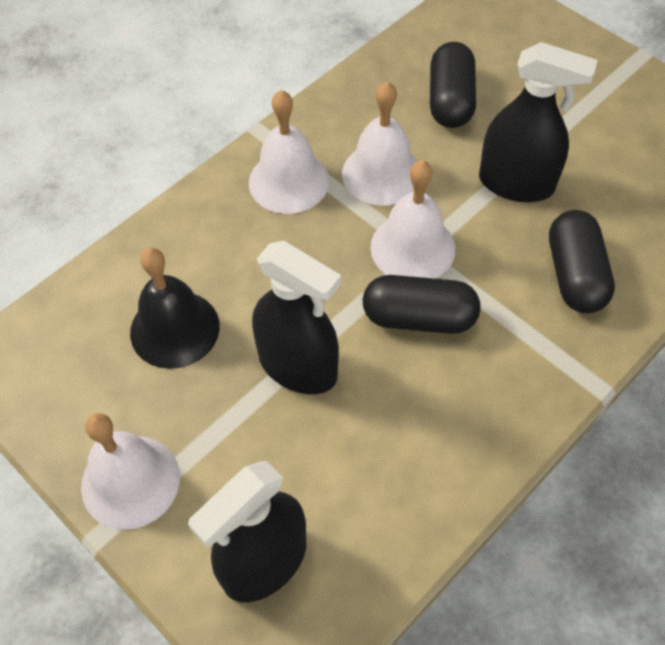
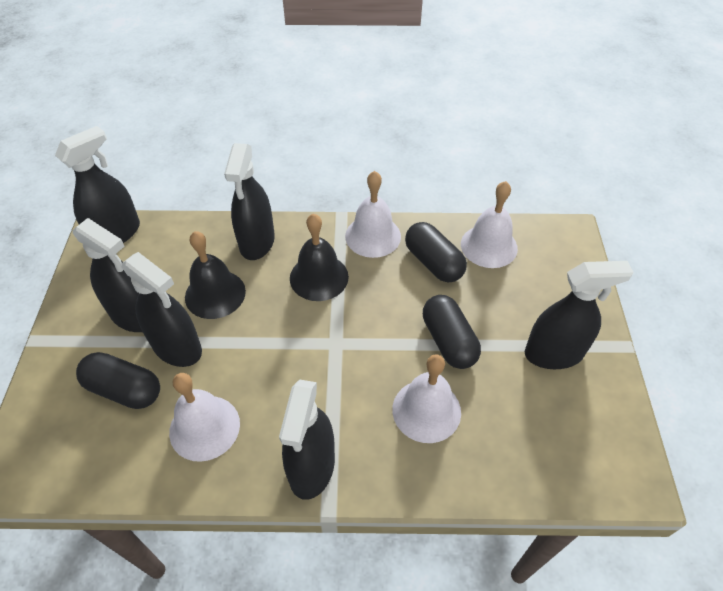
black bell: 1 -> 2
black spray bottle: 3 -> 6

